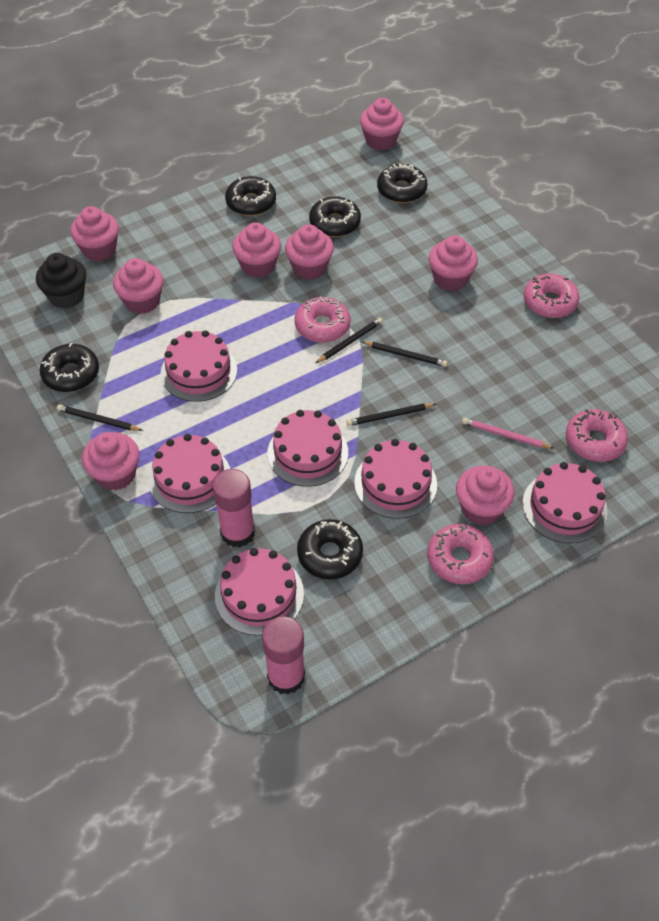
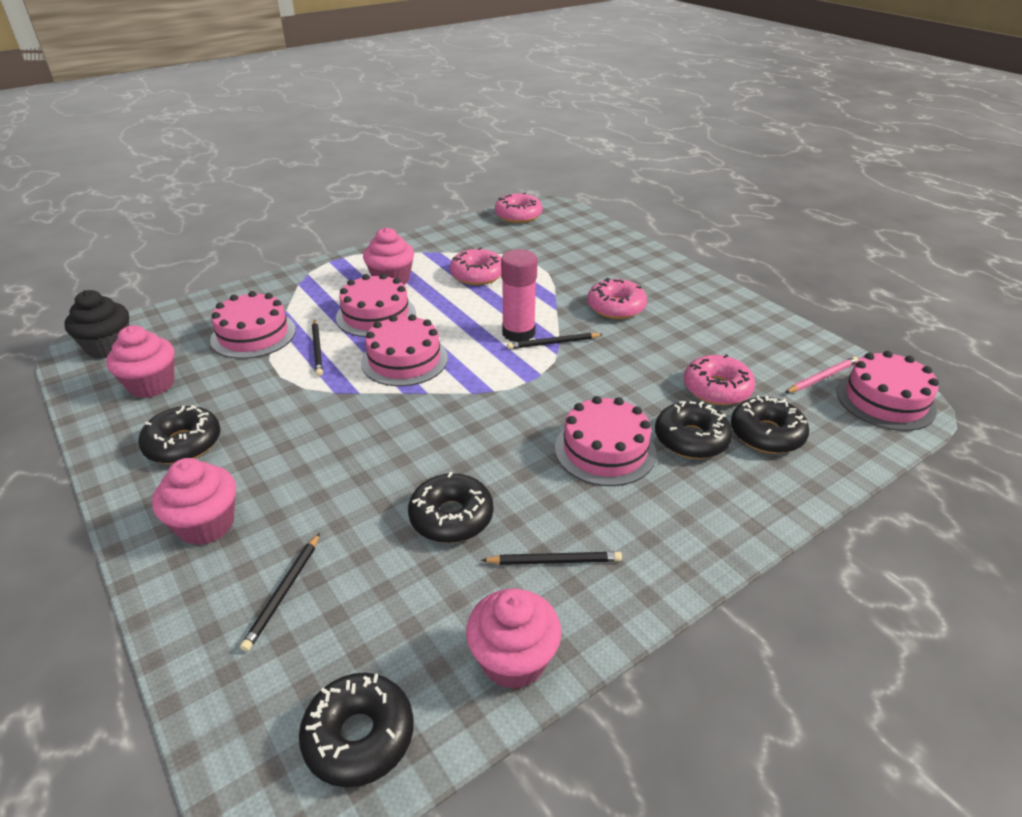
pink cake: 6 -> 5
pink cupcake: 8 -> 4
pink glue stick: 2 -> 1

